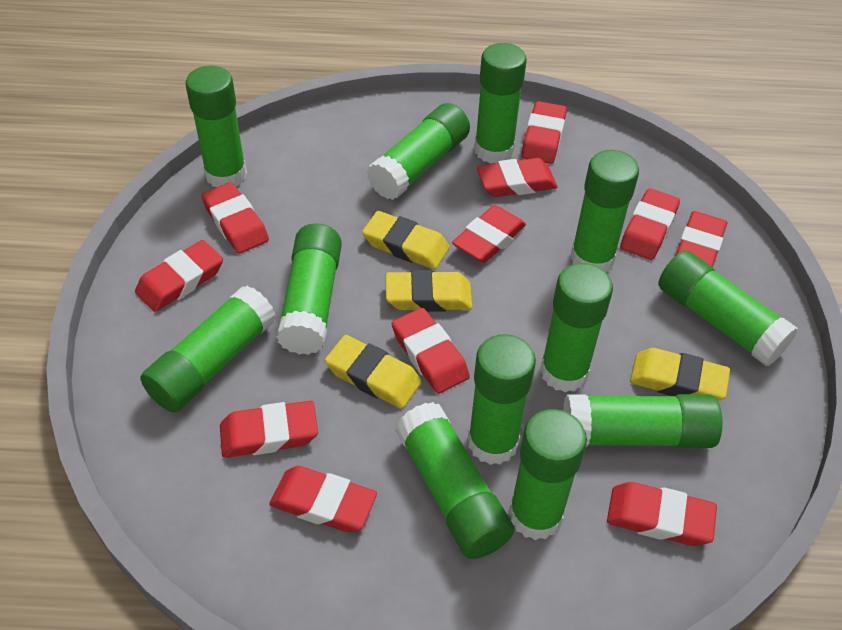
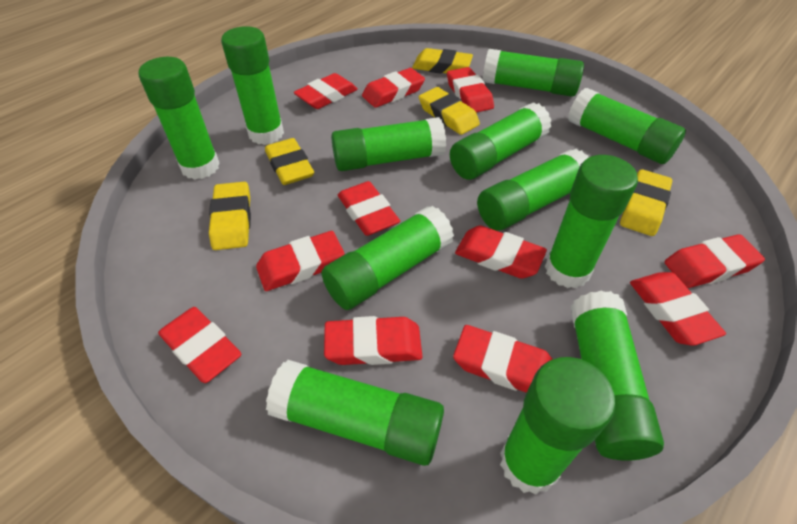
yellow eraser: 4 -> 5

